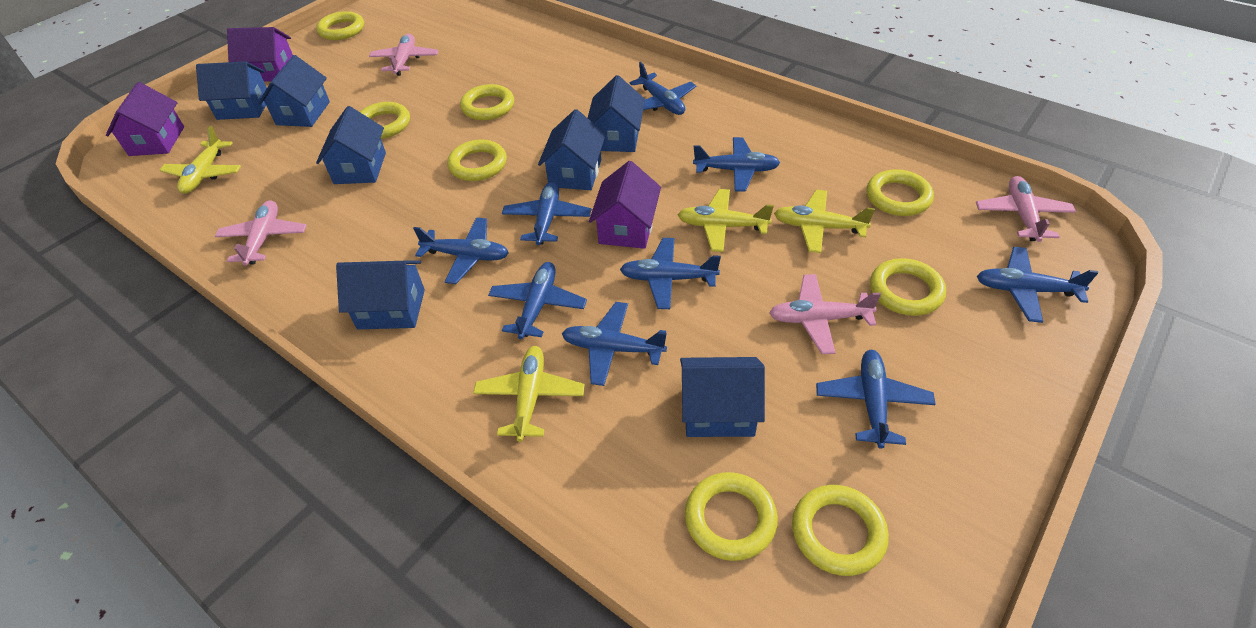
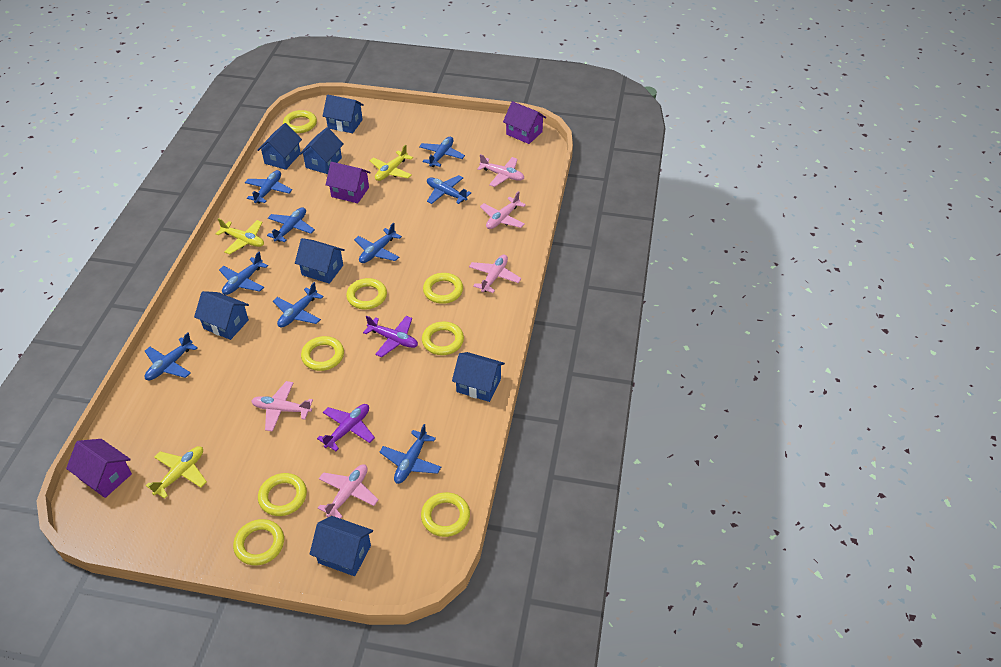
pink plane: 4 -> 5
purple plane: 0 -> 2
yellow plane: 4 -> 3

